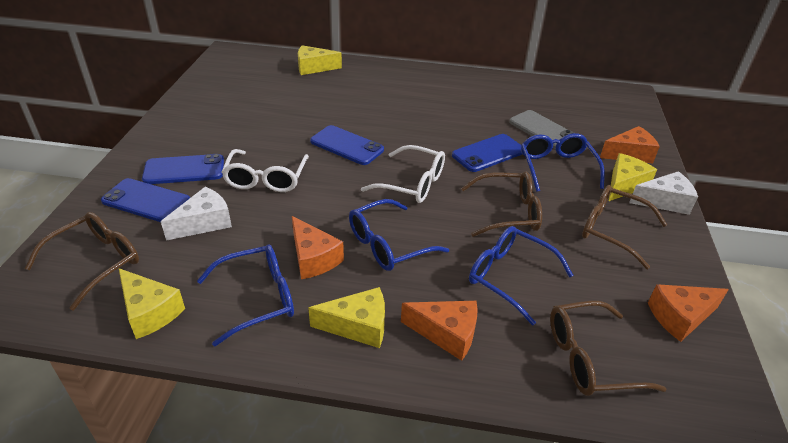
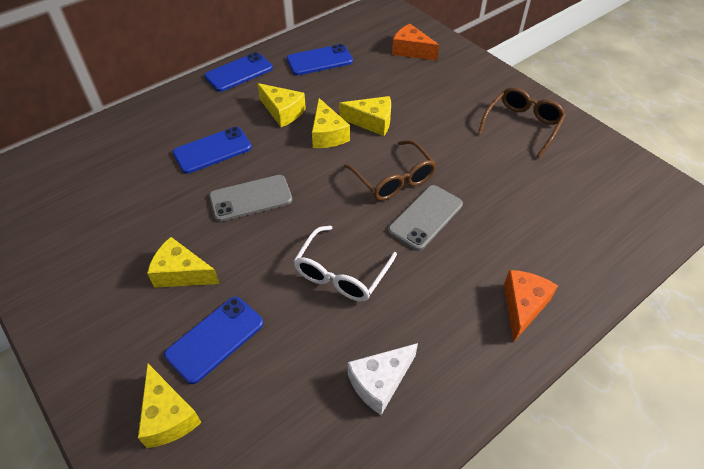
blue glasses: 4 -> 0
brown glasses: 4 -> 2
grey phone: 1 -> 2
orange cheese: 4 -> 2
white cheese: 2 -> 1
white glasses: 2 -> 1
yellow cheese: 4 -> 5

